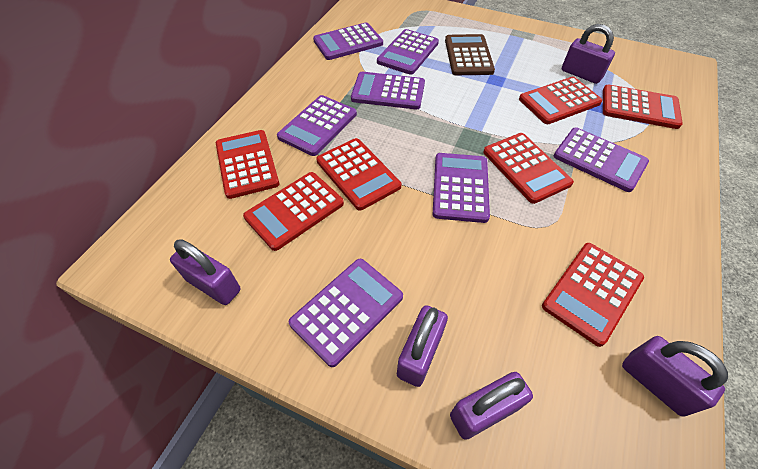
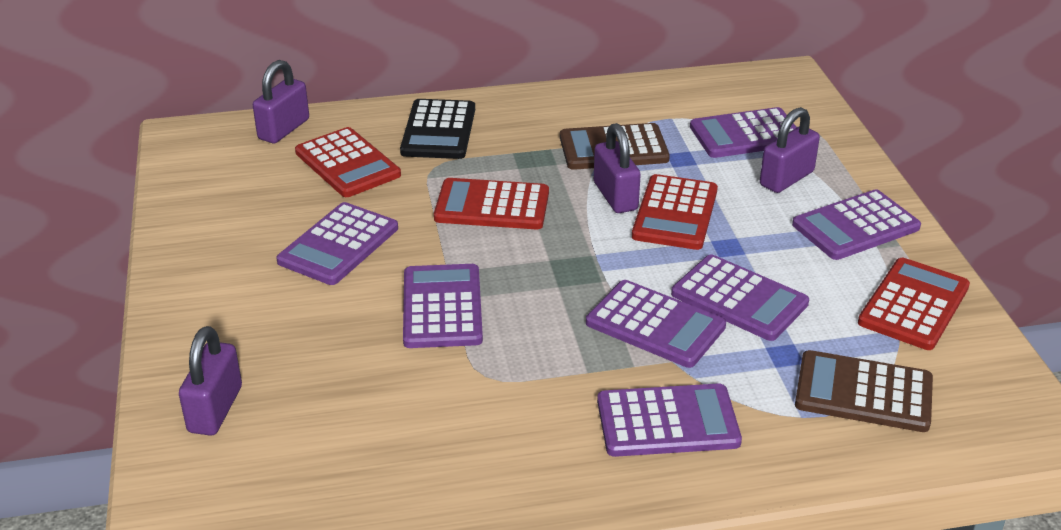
black calculator: 0 -> 1
brown calculator: 1 -> 2
purple padlock: 5 -> 4
red calculator: 7 -> 4

